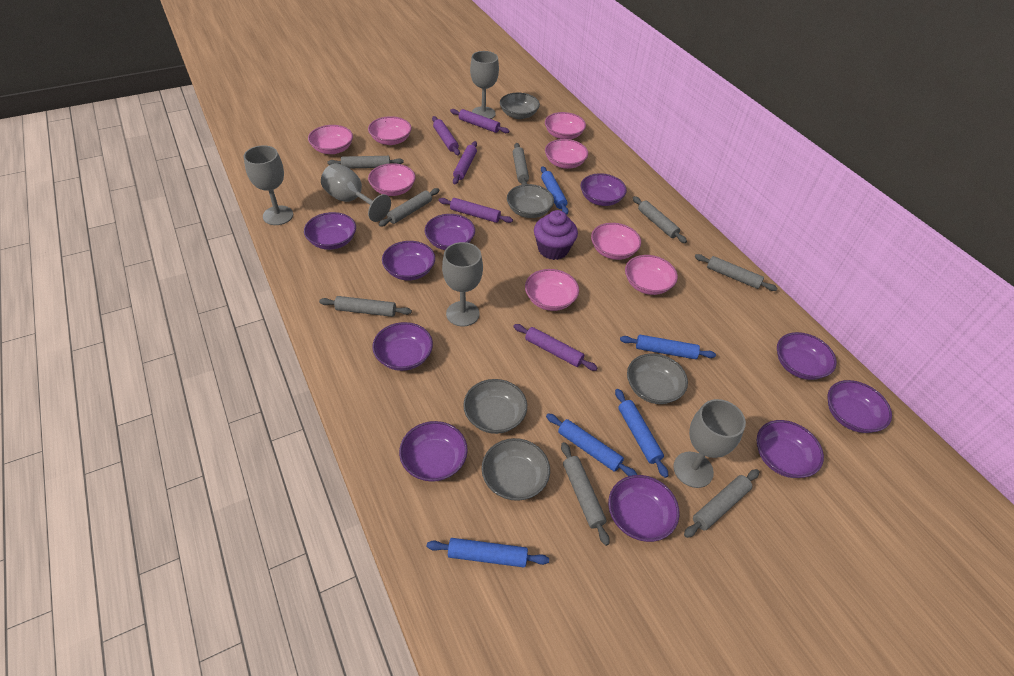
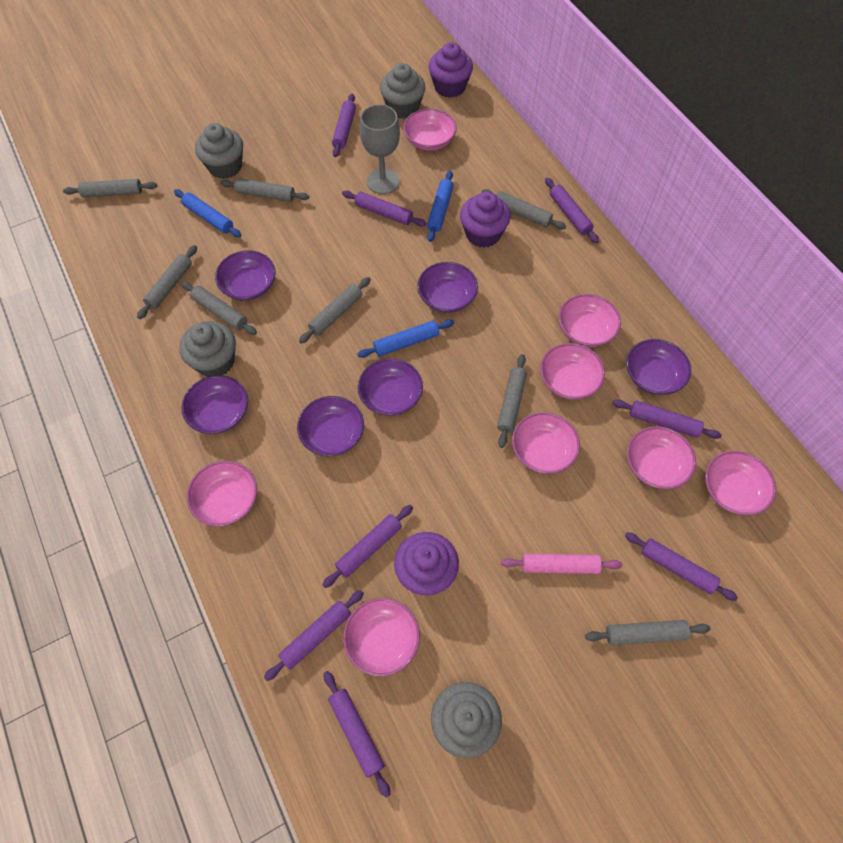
blue rolling pin: 5 -> 3
grey bowl: 5 -> 0
grey cupcake: 0 -> 4
grey goblet: 5 -> 1
pink rolling pin: 0 -> 1
purple bowl: 10 -> 6
purple cupcake: 1 -> 3
purple rolling pin: 5 -> 8

